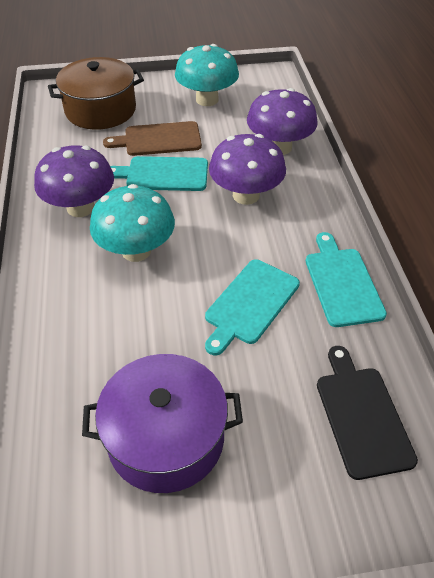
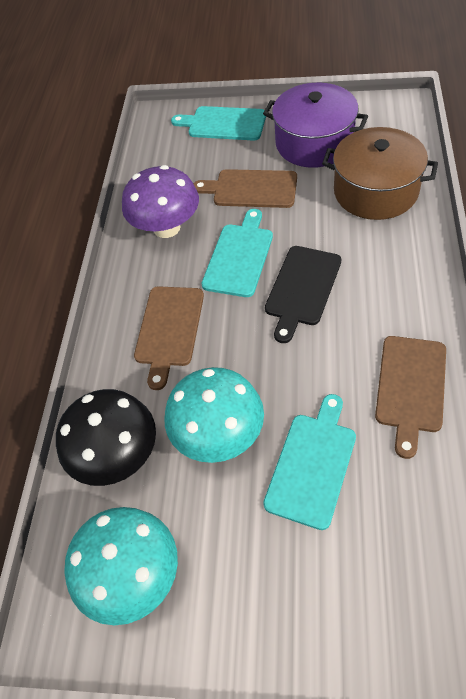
black mushroom: 0 -> 1
brown cutting board: 1 -> 3
purple mushroom: 3 -> 1

